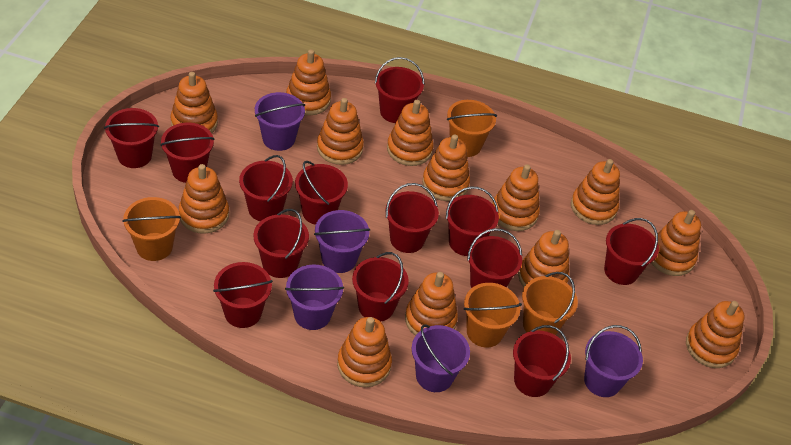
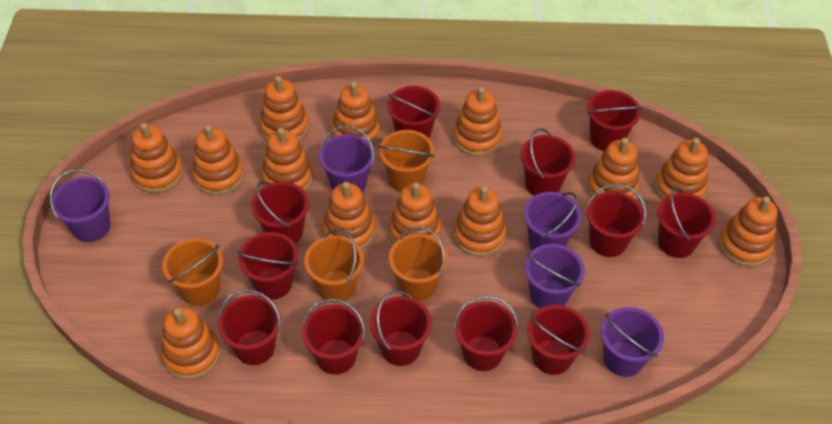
red bucket: 13 -> 12

